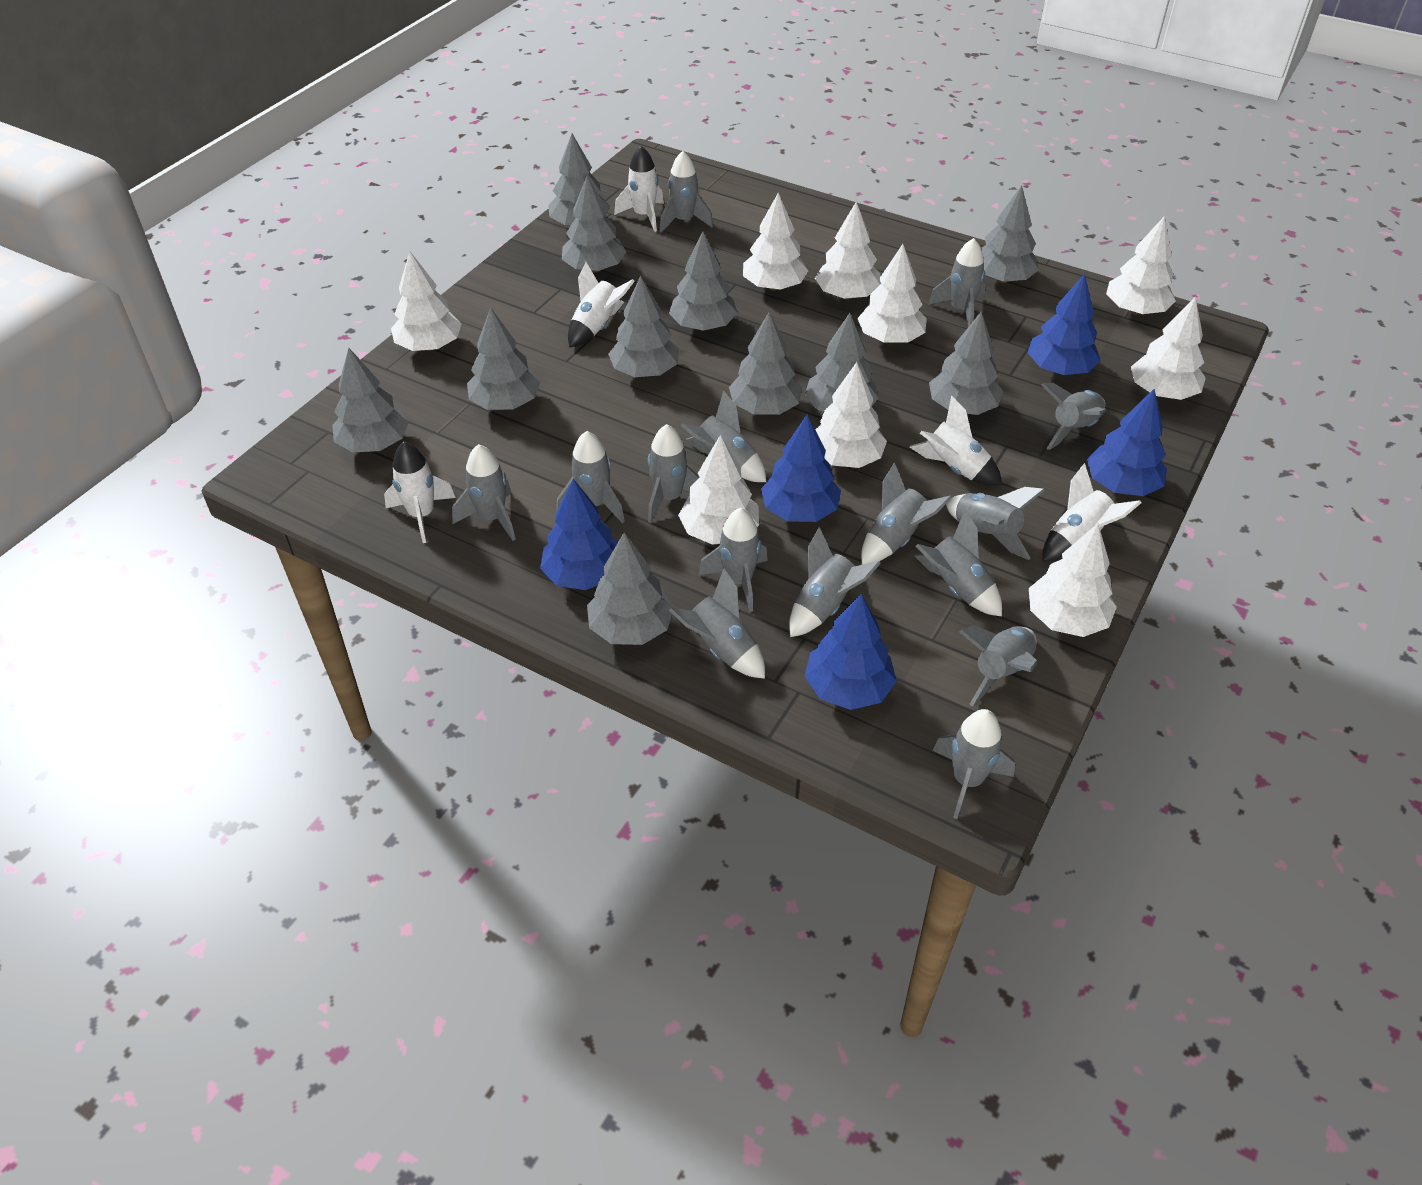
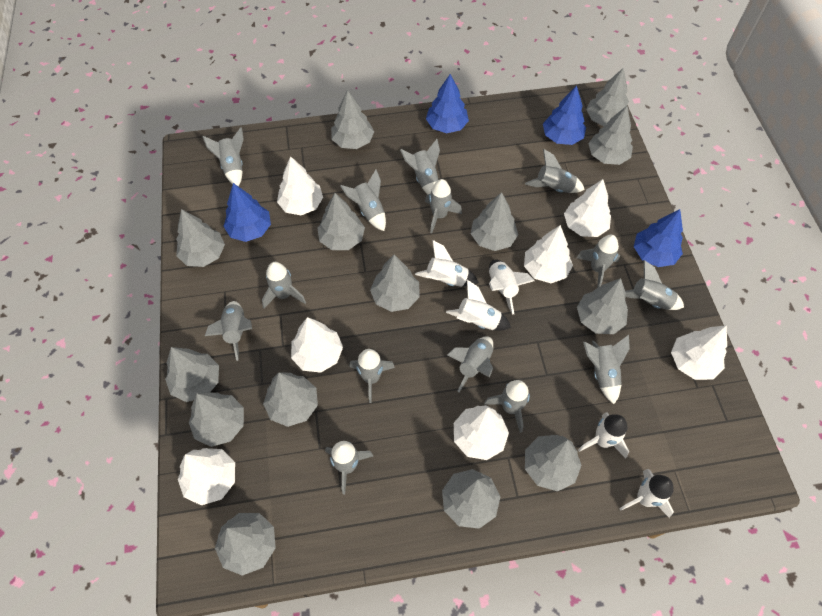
blue tree: 5 -> 4
grey rocket: 15 -> 14
grey tree: 11 -> 14
white tree: 9 -> 7

